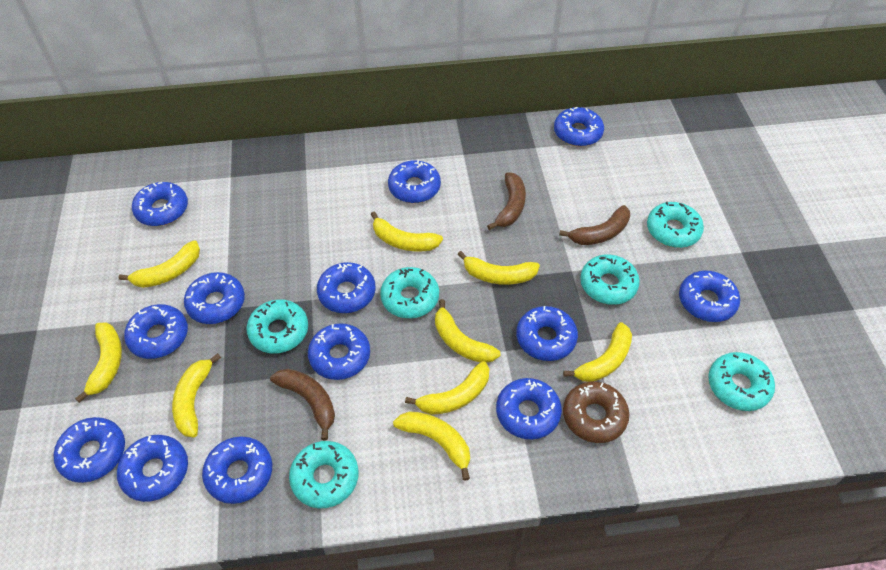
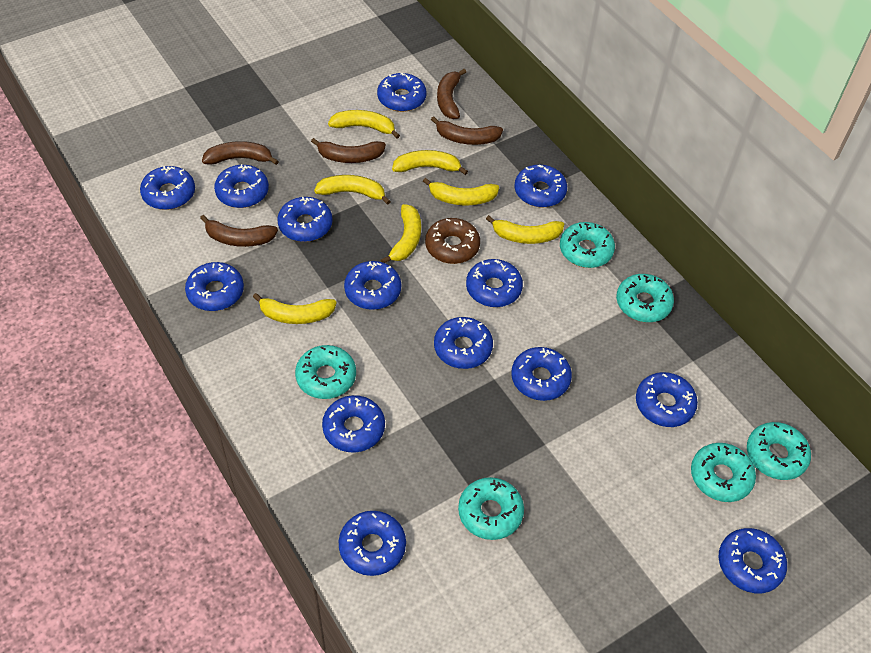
blue donut: 13 -> 14
brown banana: 3 -> 5
yellow banana: 9 -> 7

